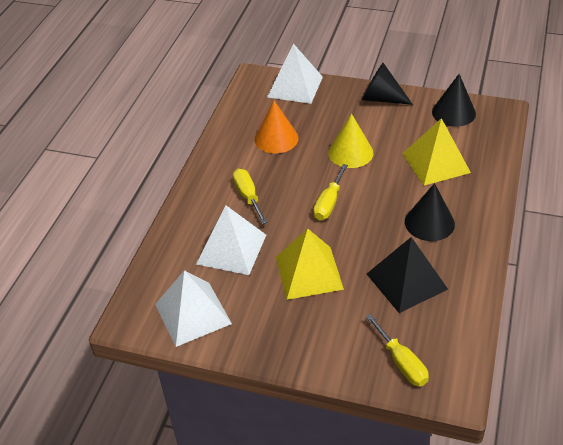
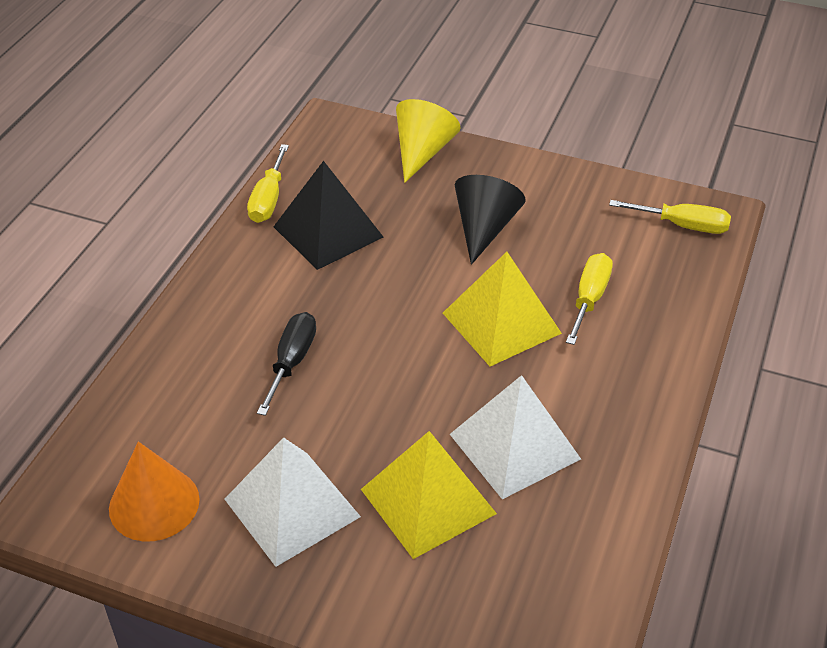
black cone: 3 -> 1
black screwdriver: 0 -> 1
white pyramid: 3 -> 2

